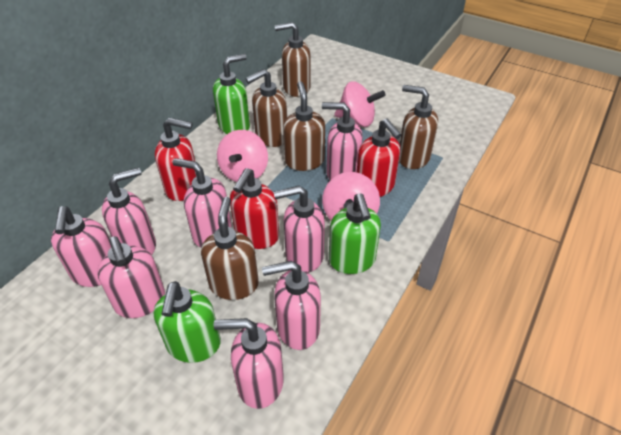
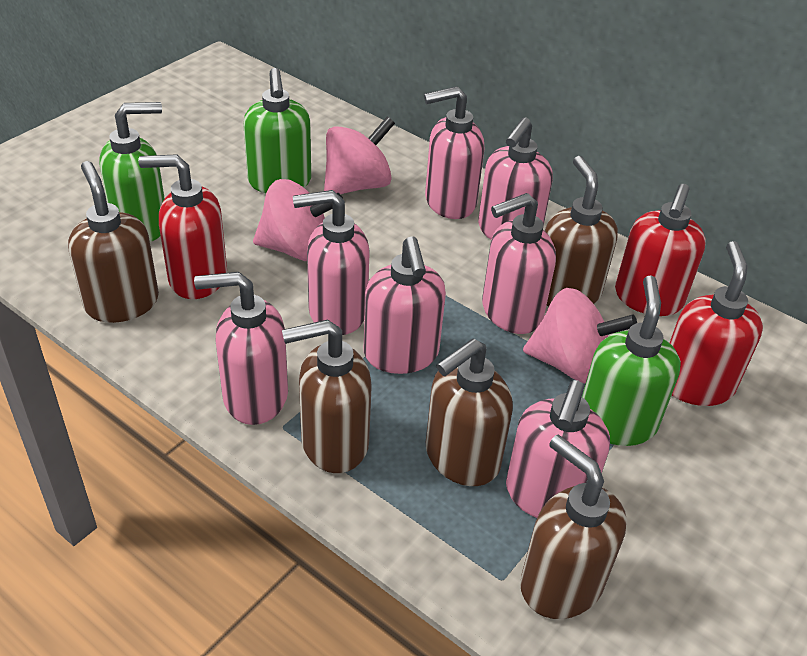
pink soap dispenser: 8 -> 7

